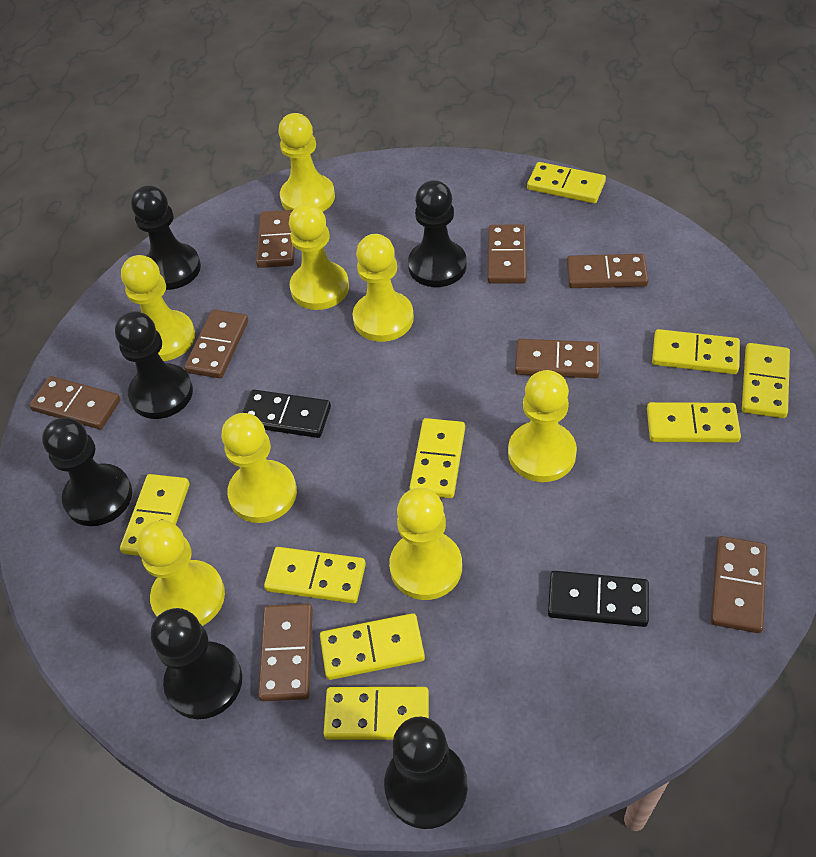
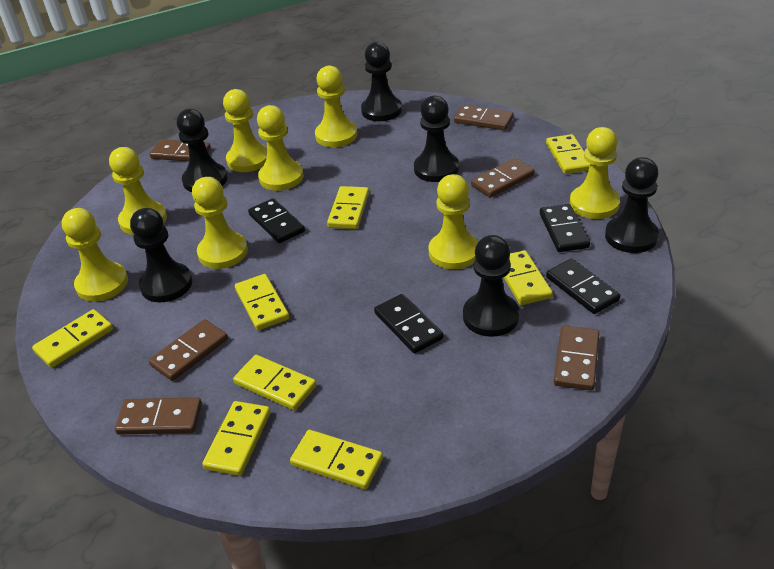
black domino: 2 -> 4
brown domino: 8 -> 6
yellow domino: 9 -> 8

